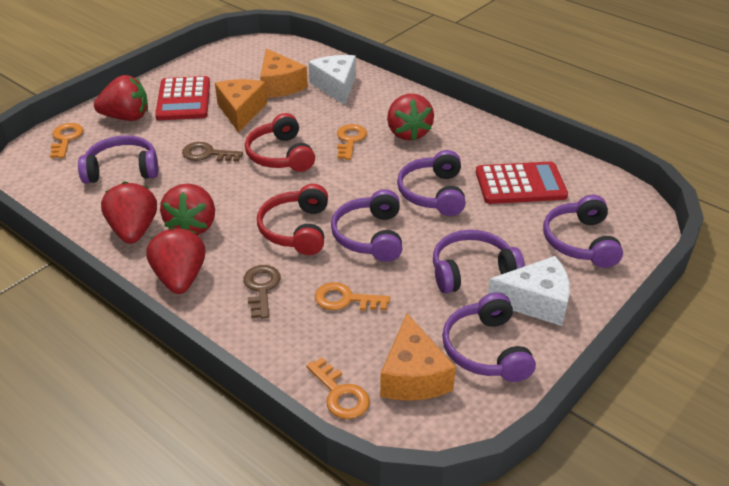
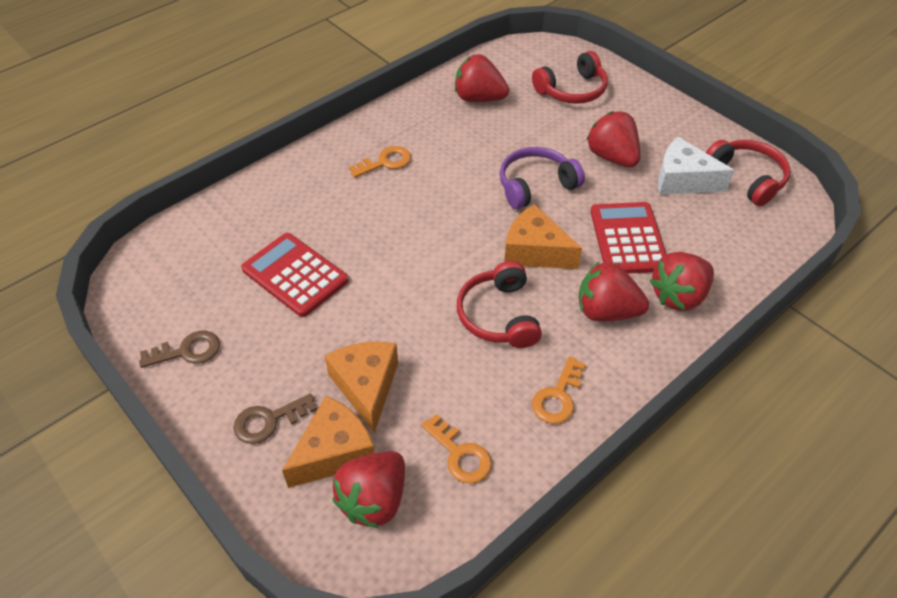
orange key: 4 -> 3
purple headphones: 6 -> 1
red headphones: 2 -> 3
white cheese: 2 -> 1

